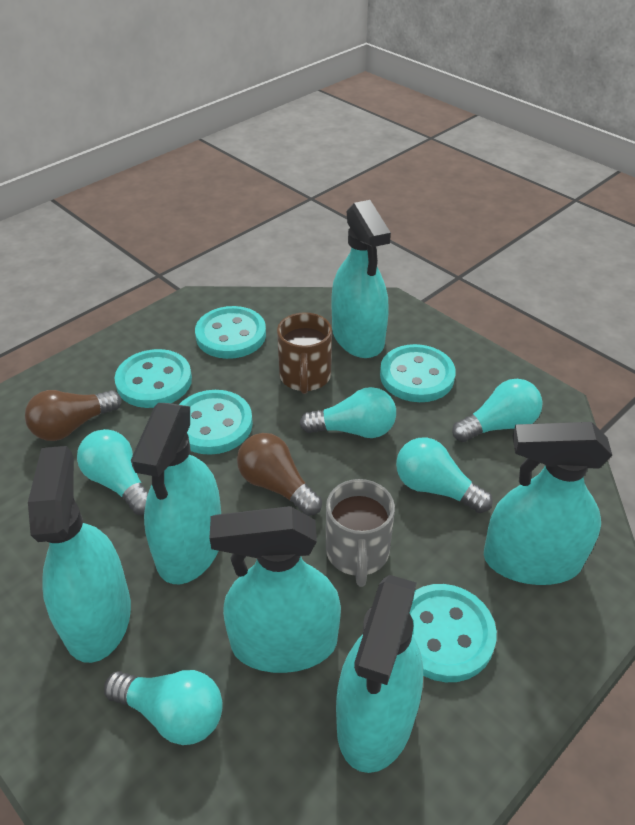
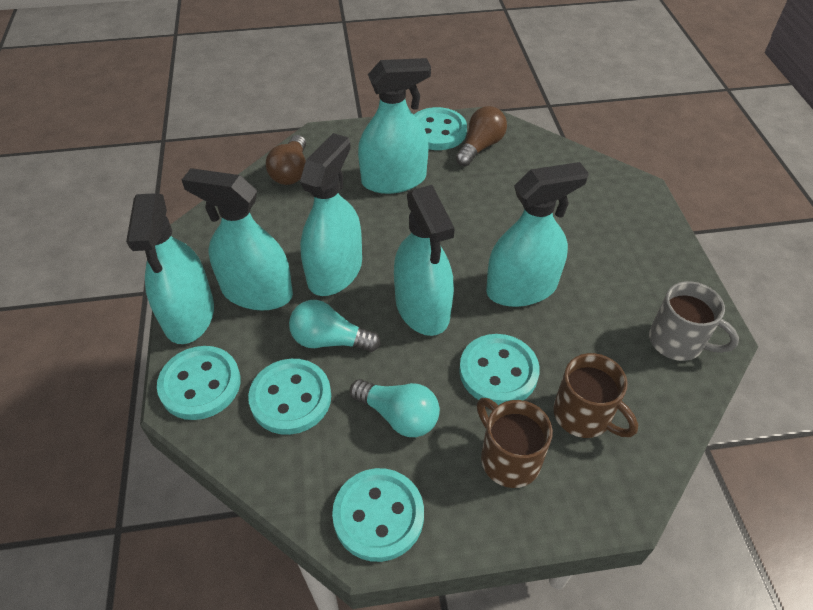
brown mug: 1 -> 2
turquoise light bulb: 5 -> 2

